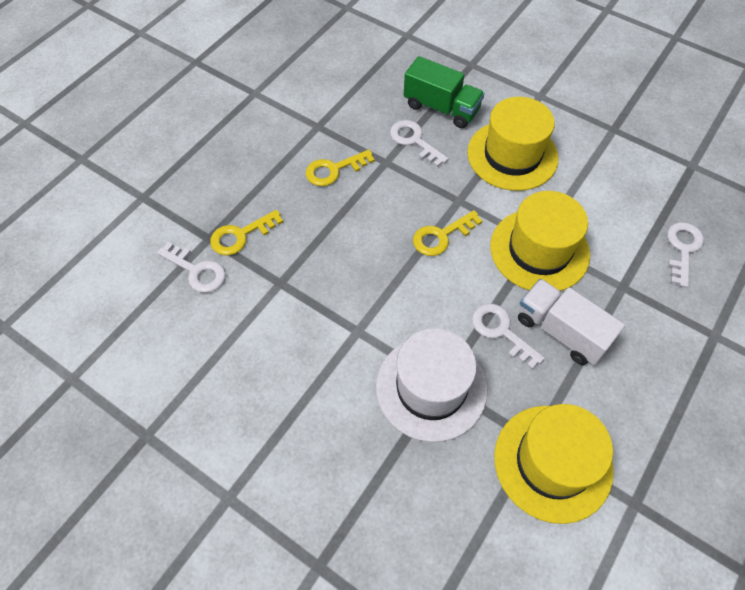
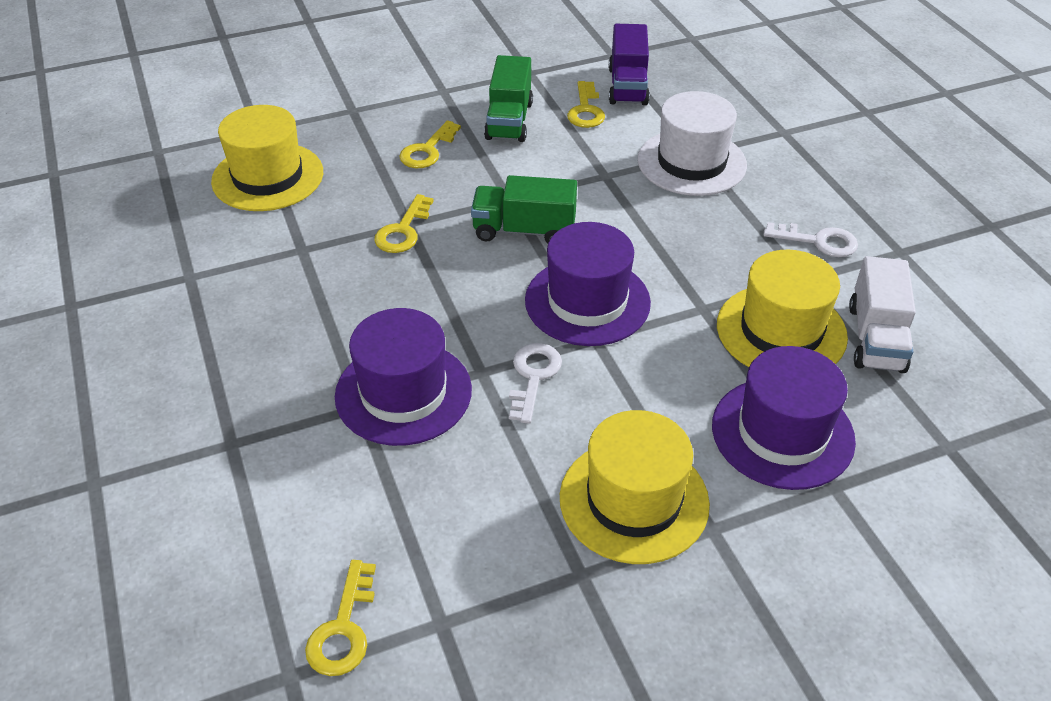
green truck: 1 -> 2
purple hat: 0 -> 3
purple truck: 0 -> 1
white key: 4 -> 2
yellow key: 3 -> 4

